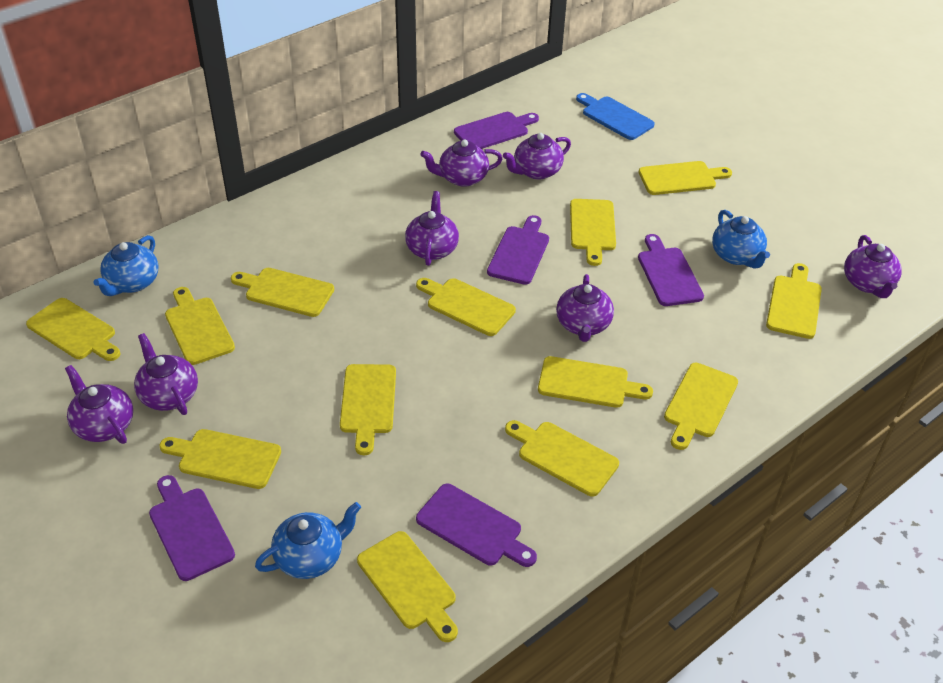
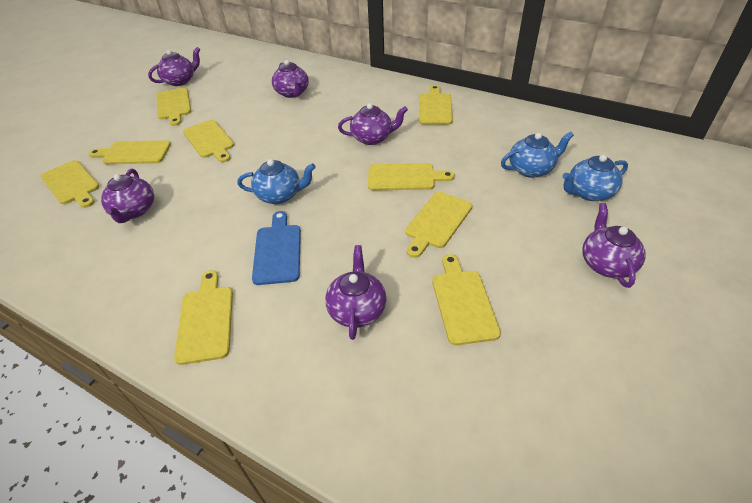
purple cutting board: 5 -> 0
purple teapot: 7 -> 6
yellow cutting board: 13 -> 9

